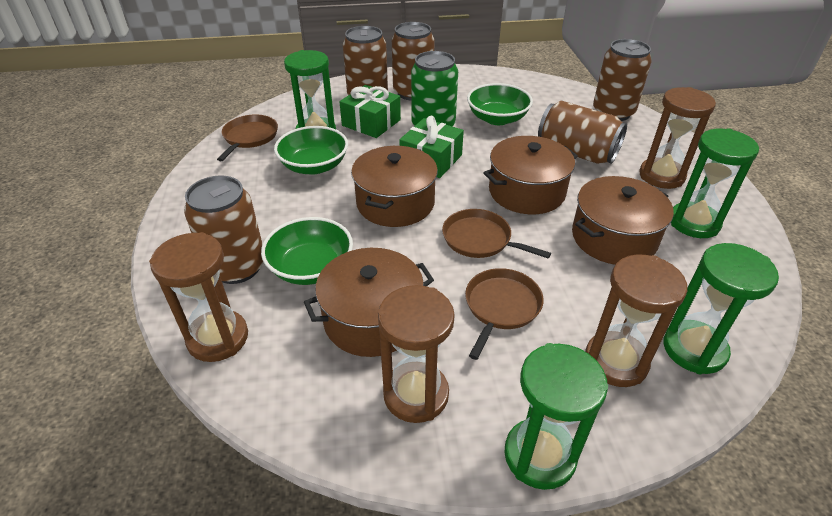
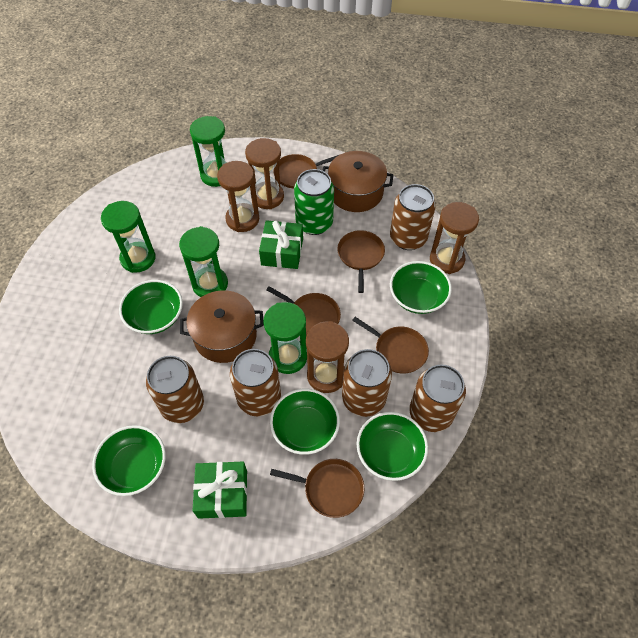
brown pan: 3 -> 5
brown pot: 4 -> 2
green bowl: 3 -> 5

